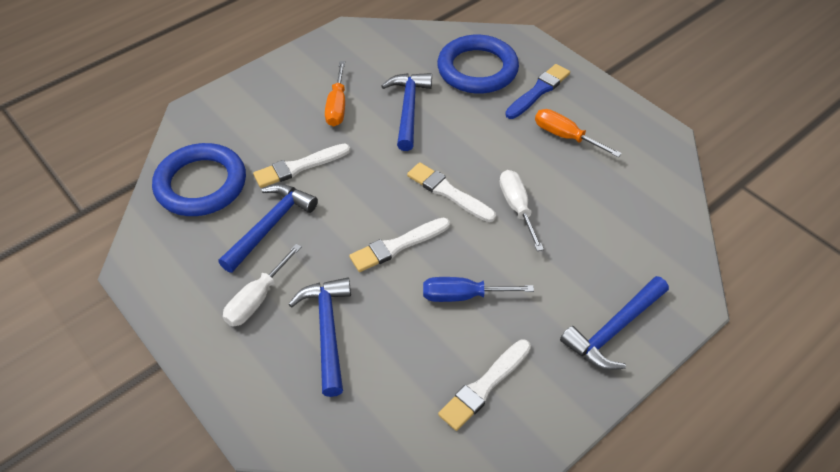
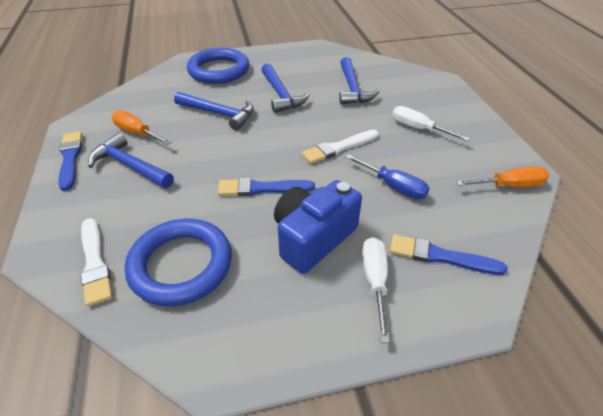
blue brush: 1 -> 3
blue camera: 0 -> 1
white brush: 4 -> 2

